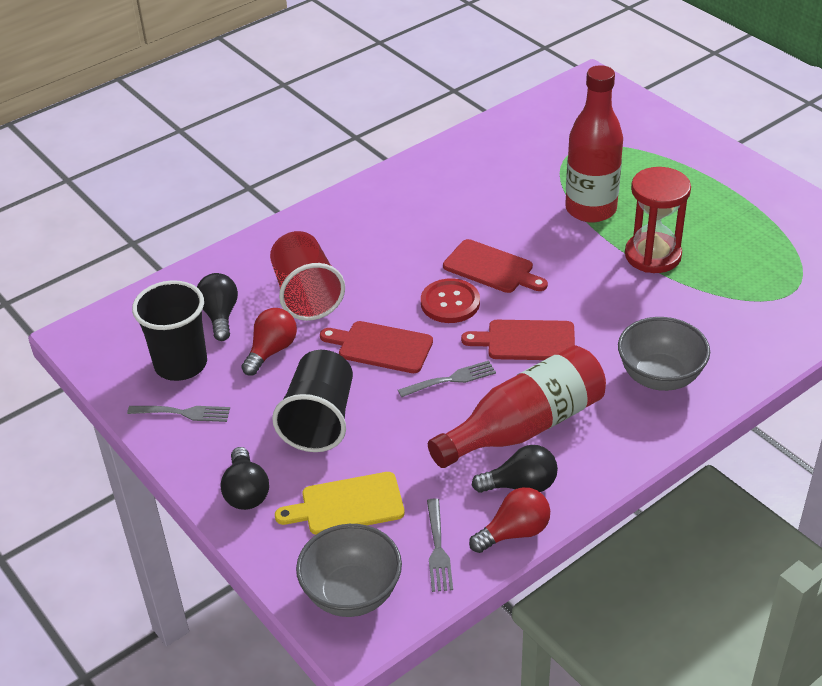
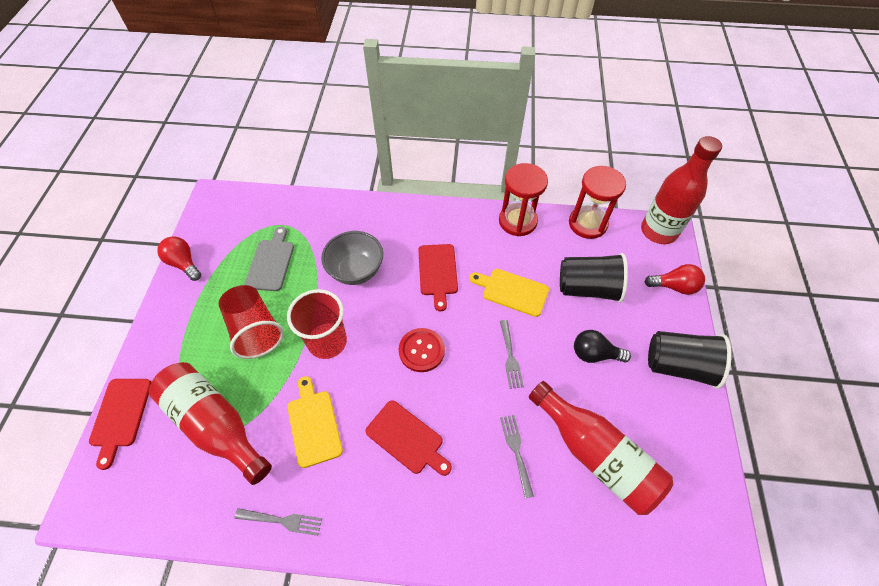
black light bulb: 3 -> 1
grey bowl: 2 -> 1
grey cutting board: 0 -> 1
red bottle: 2 -> 3
red cup: 1 -> 2
red hourglass: 1 -> 2
yellow cutting board: 1 -> 2

